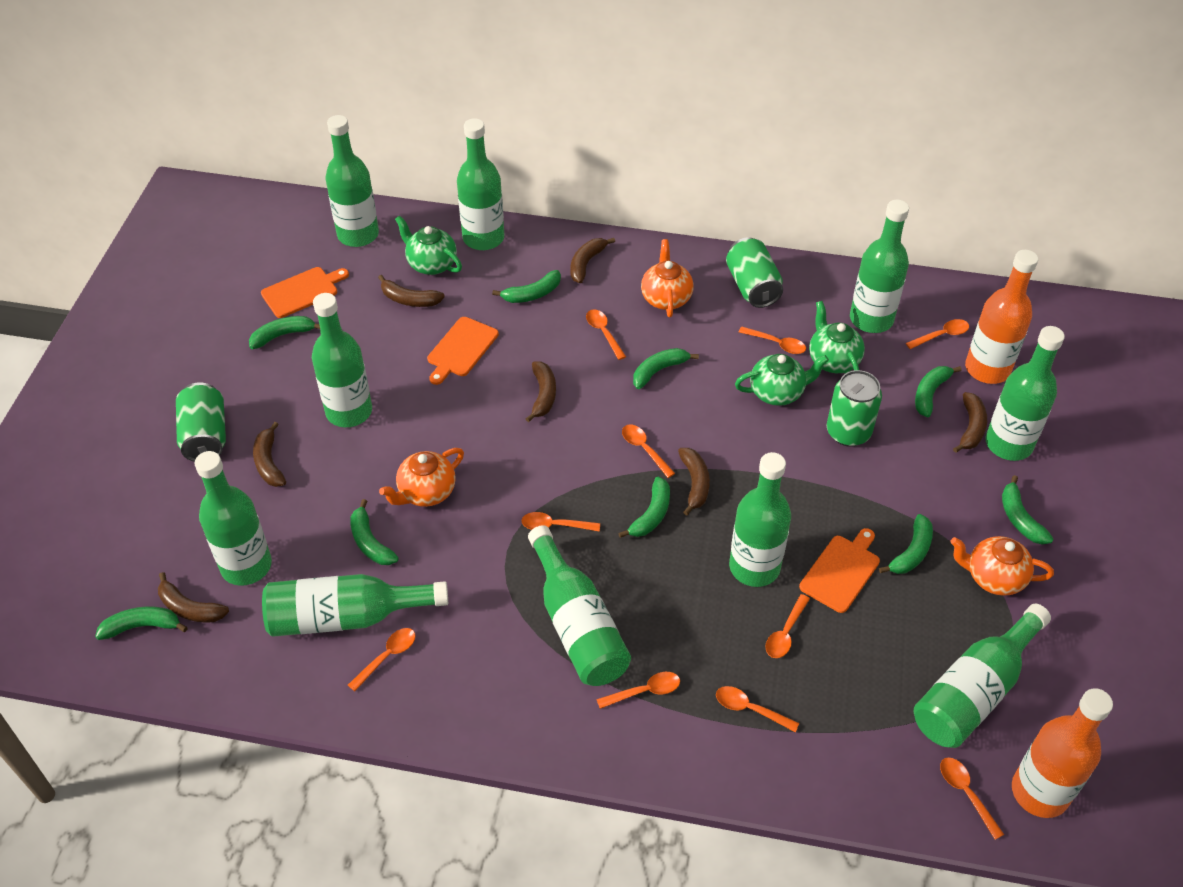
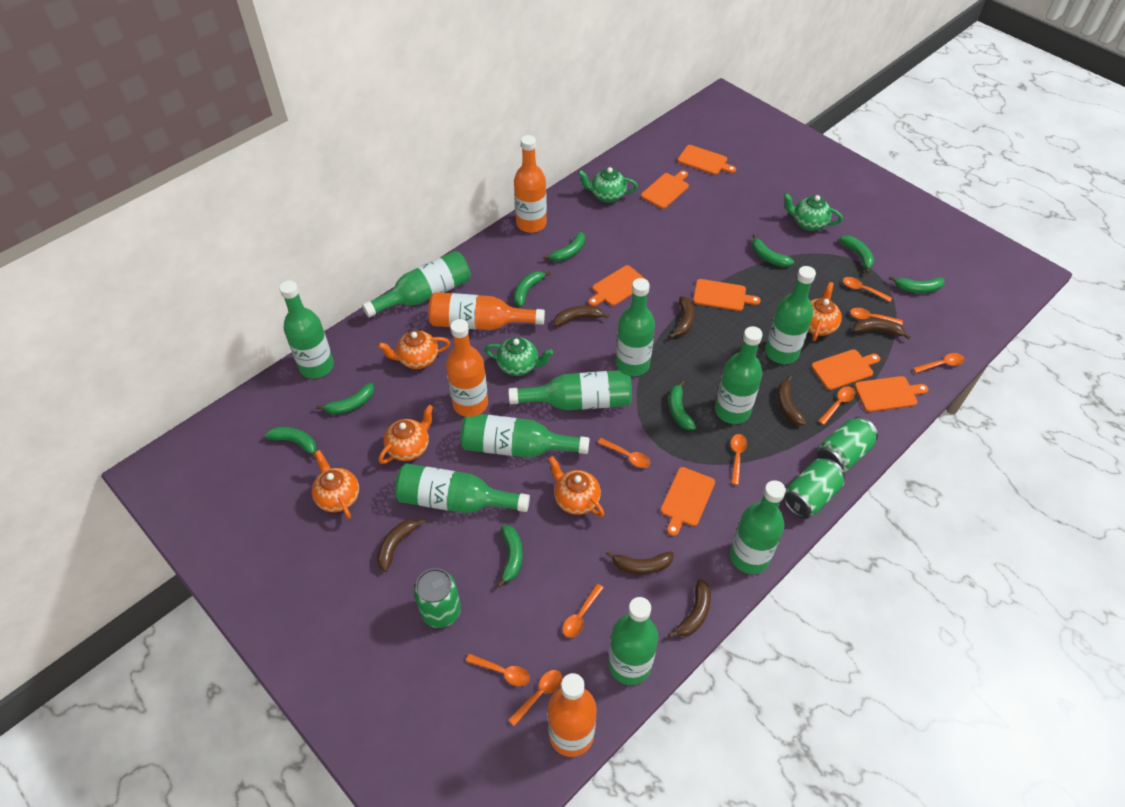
orange bottle: 2 -> 4
orange cutting board: 3 -> 7
orange spoon: 10 -> 9
orange teapot: 3 -> 5

